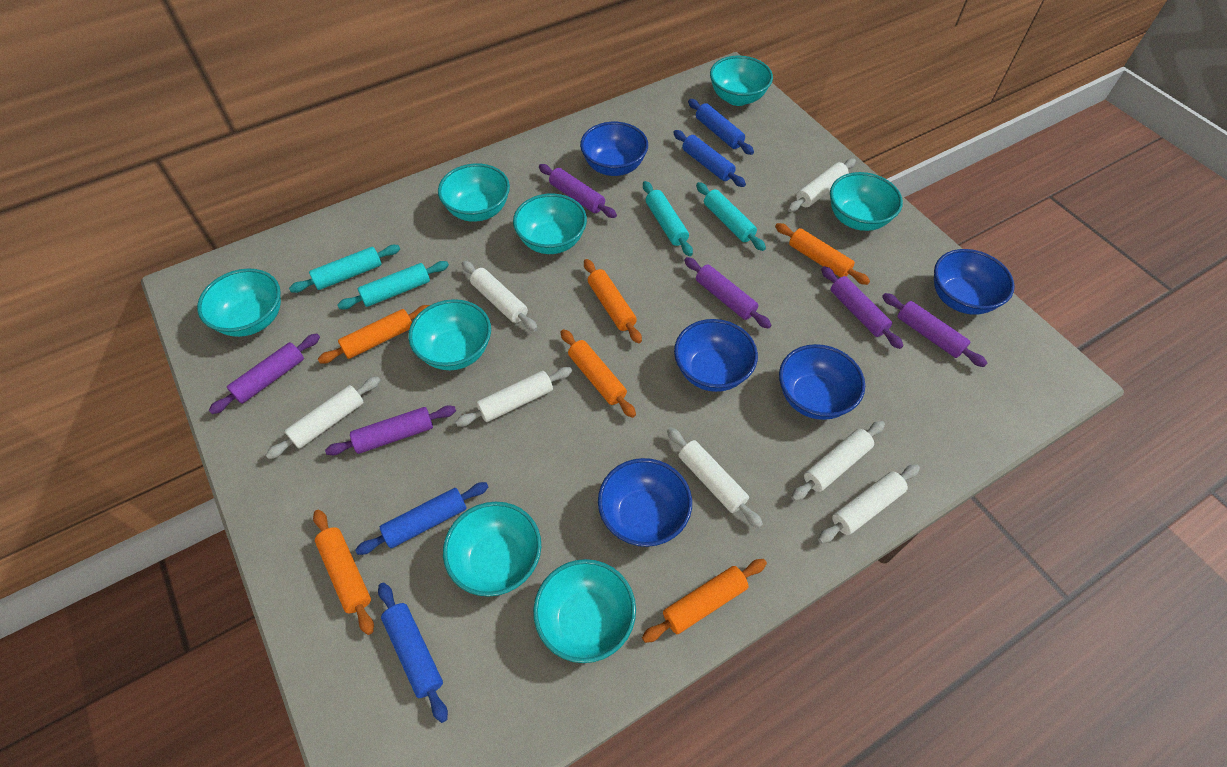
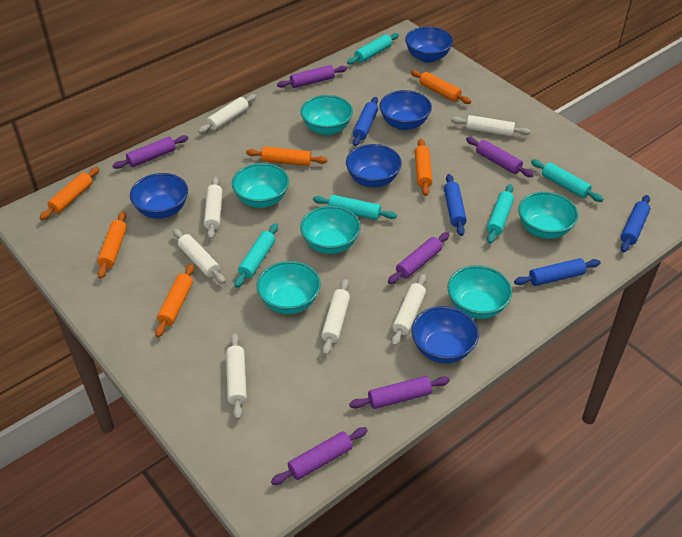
turquoise bowl: 8 -> 6
turquoise rolling pin: 4 -> 5

